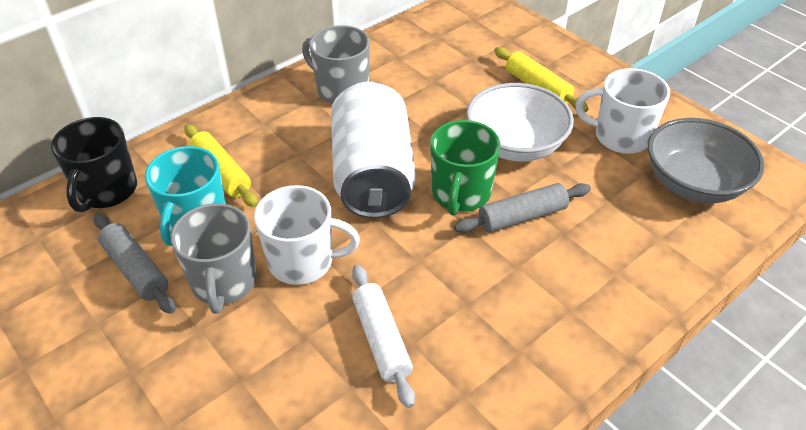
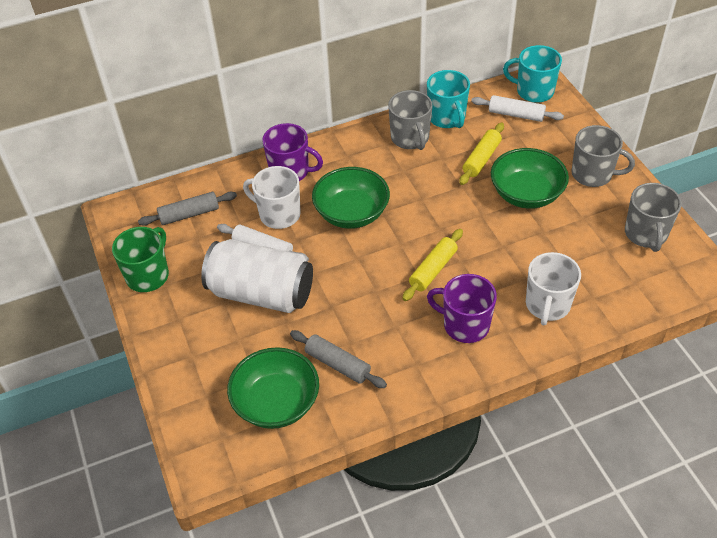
black mug: 1 -> 0
green bowl: 0 -> 3
grey bowl: 1 -> 0
grey mug: 2 -> 3
purple mug: 0 -> 2
turquoise mug: 1 -> 2
white bowl: 1 -> 0
white rolling pin: 1 -> 2

